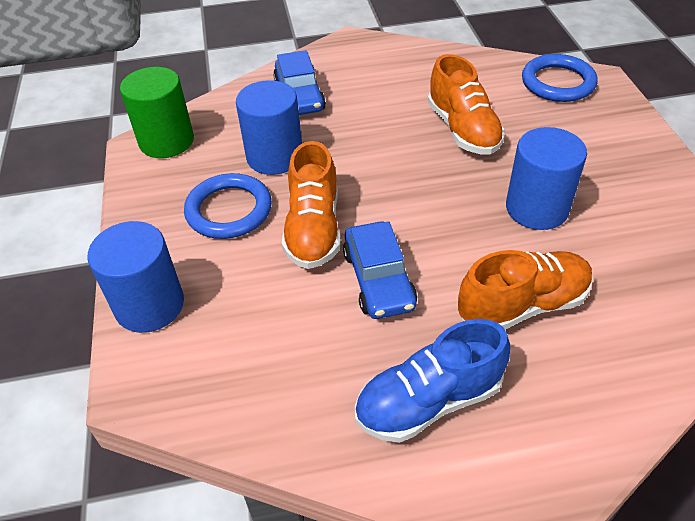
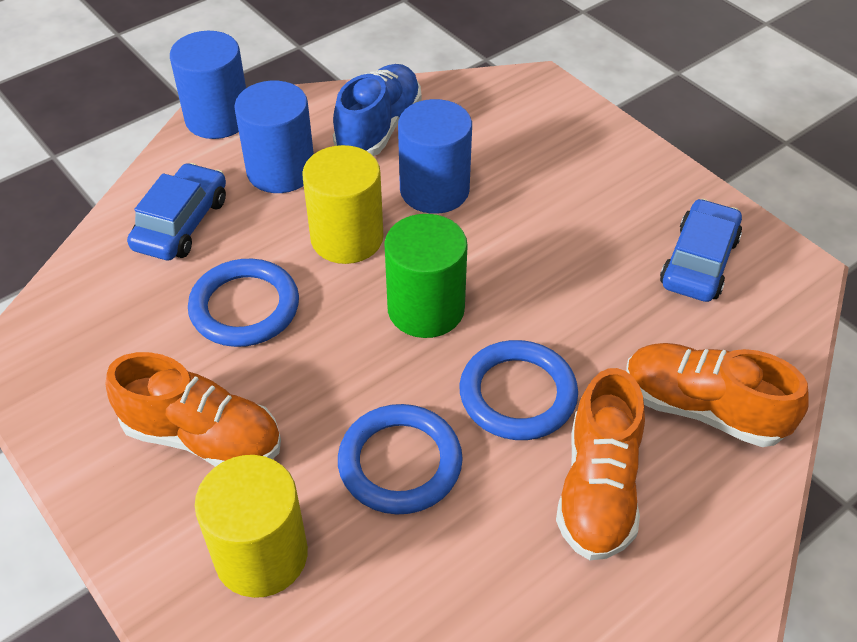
blue ring: 2 -> 3
yellow cylinder: 0 -> 2

